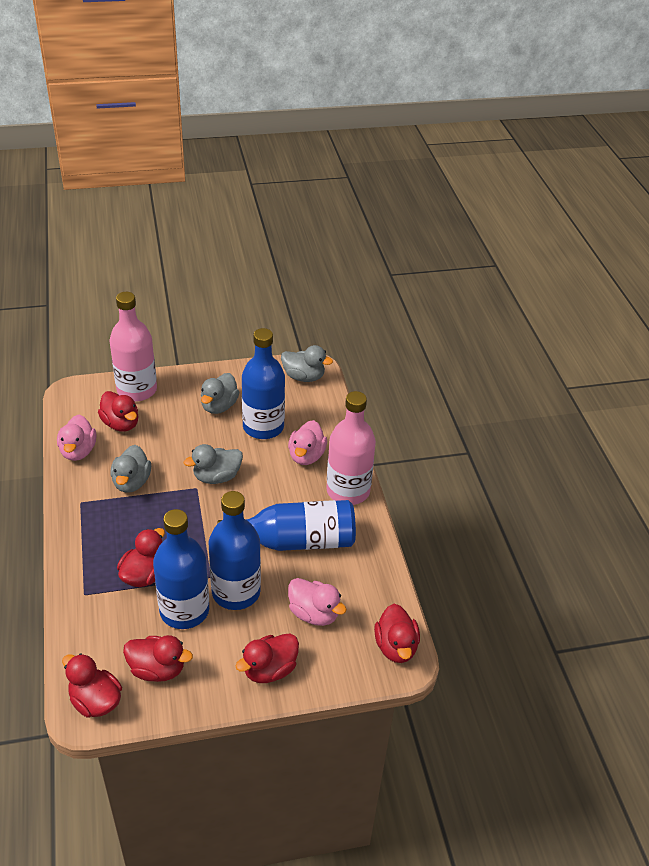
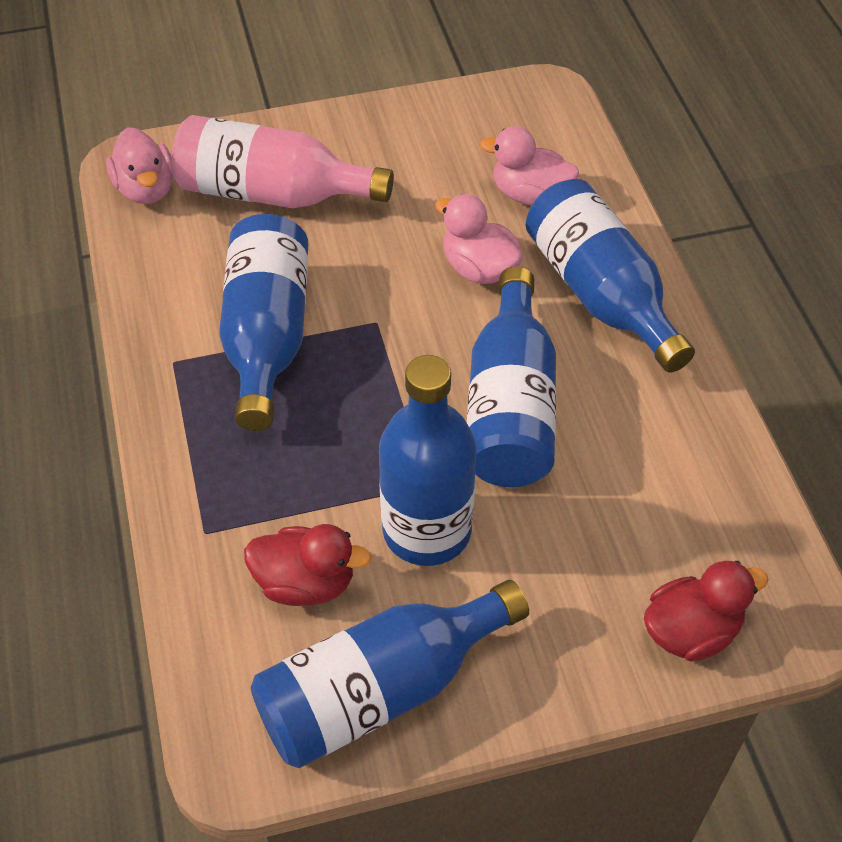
blue bottle: 4 -> 5
grey duck: 4 -> 0
pink bottle: 2 -> 1
red duck: 6 -> 2

